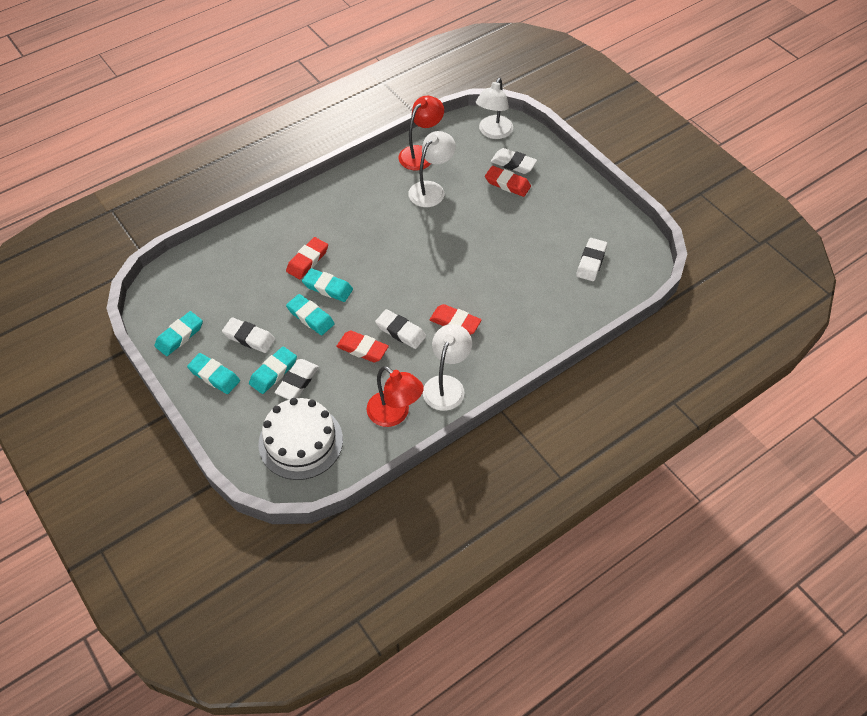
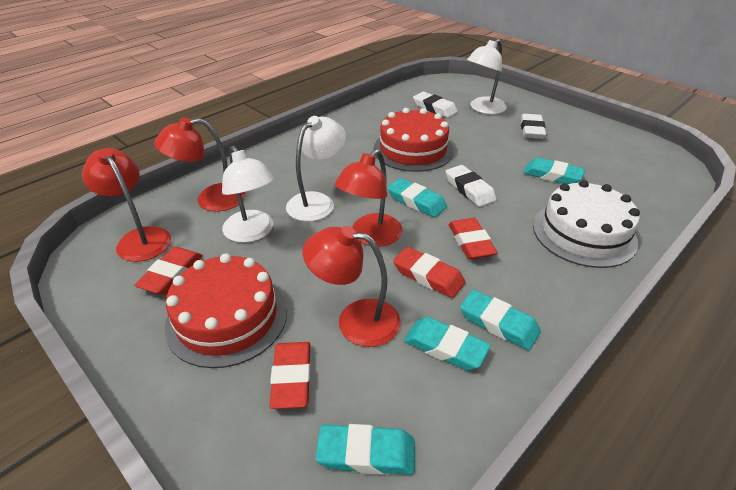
red cake: 0 -> 2
red lamp: 2 -> 4
white eraser: 5 -> 3

